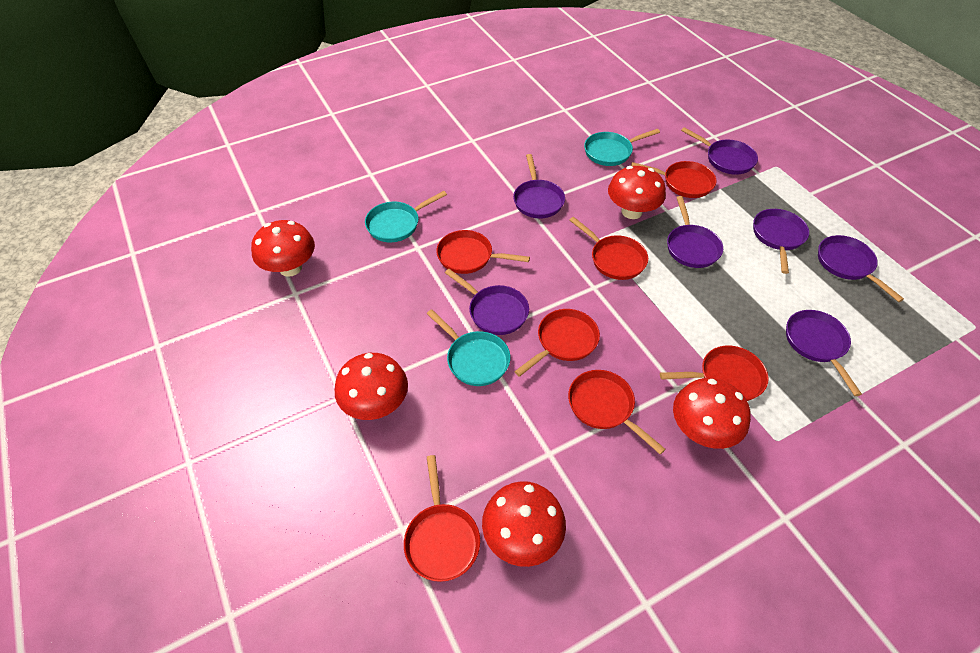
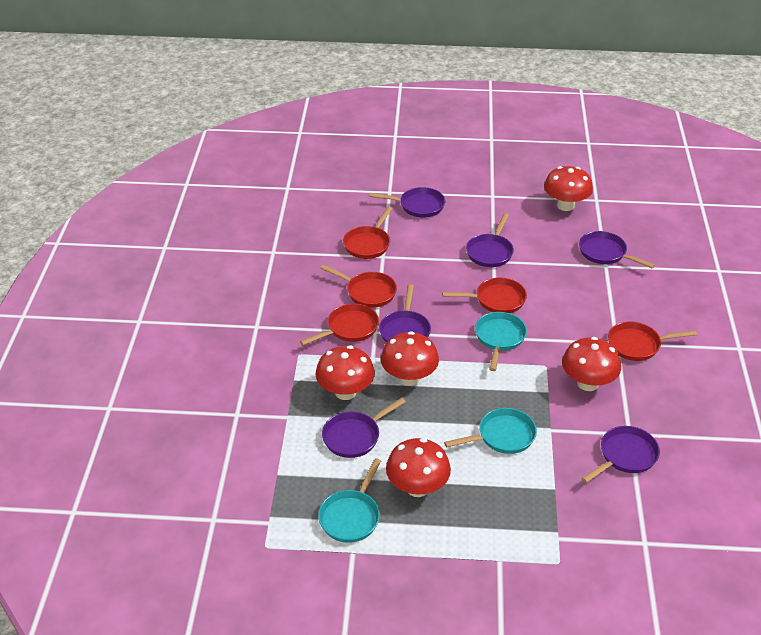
purple pan: 7 -> 6
red pan: 7 -> 5

